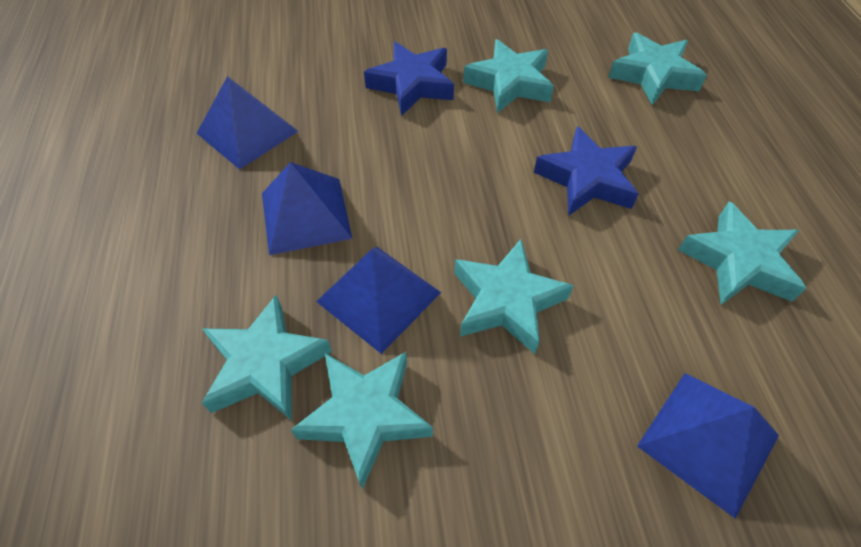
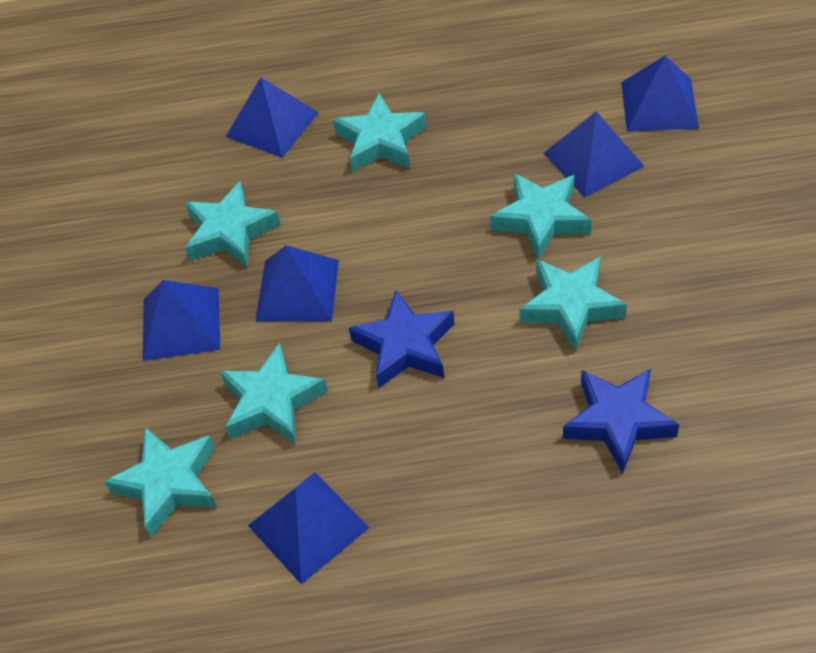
blue pyramid: 4 -> 6

